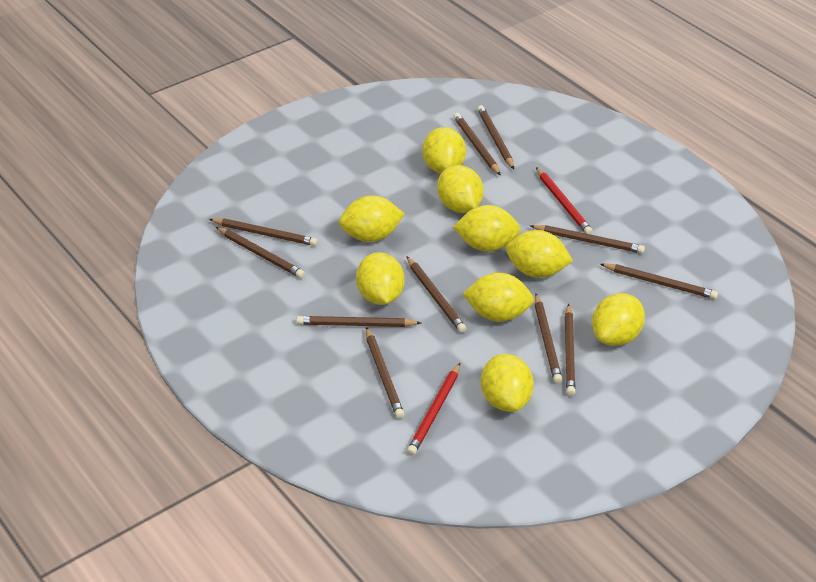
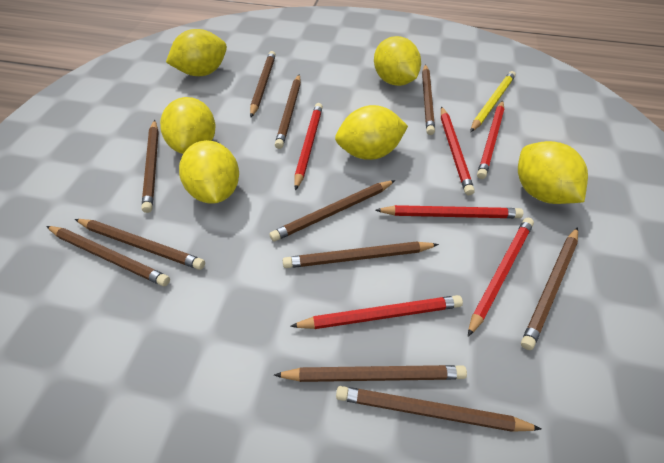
red pencil: 2 -> 6
yellow lemon: 9 -> 6
yellow pencil: 0 -> 1

